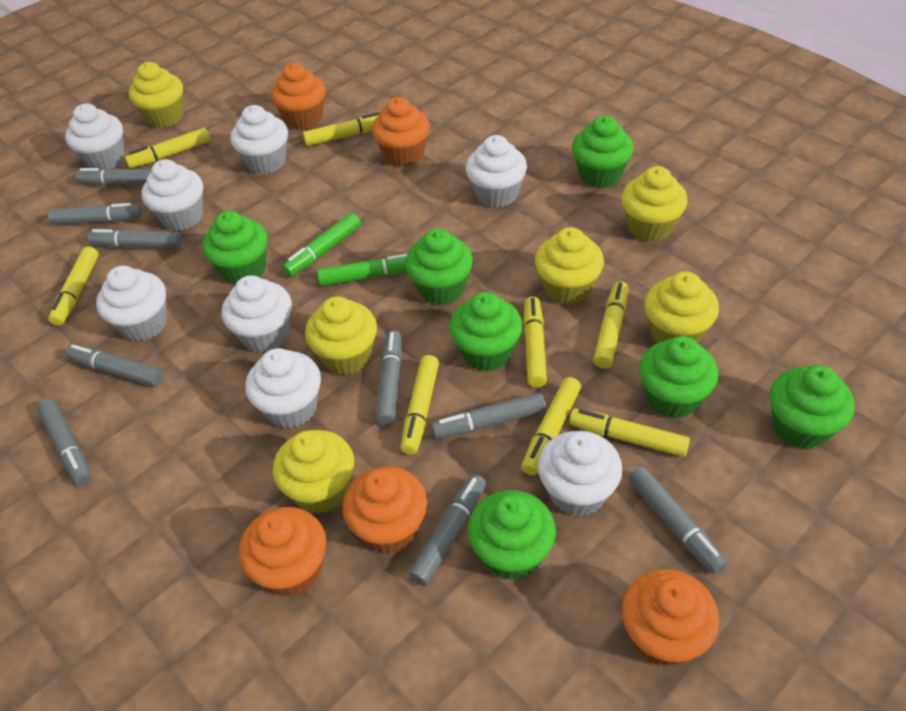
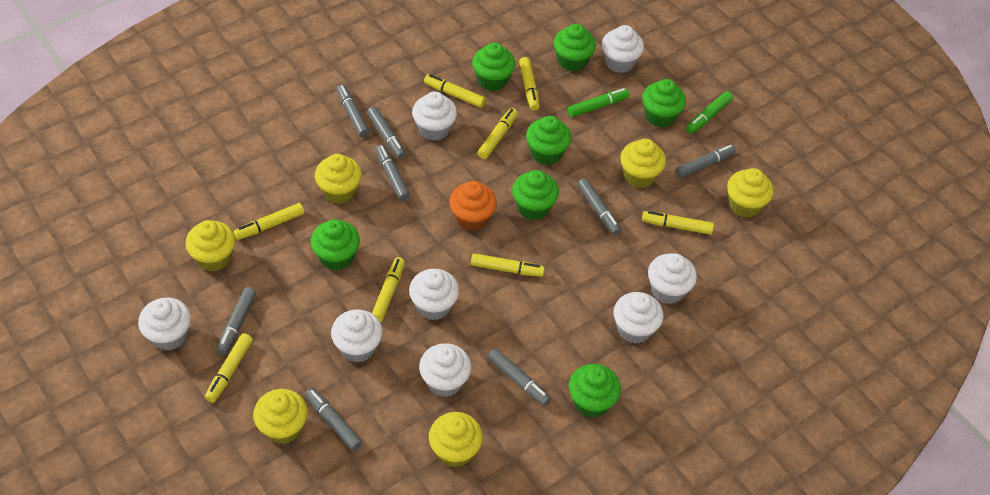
grey marker: 9 -> 8
orange cupcake: 5 -> 1

